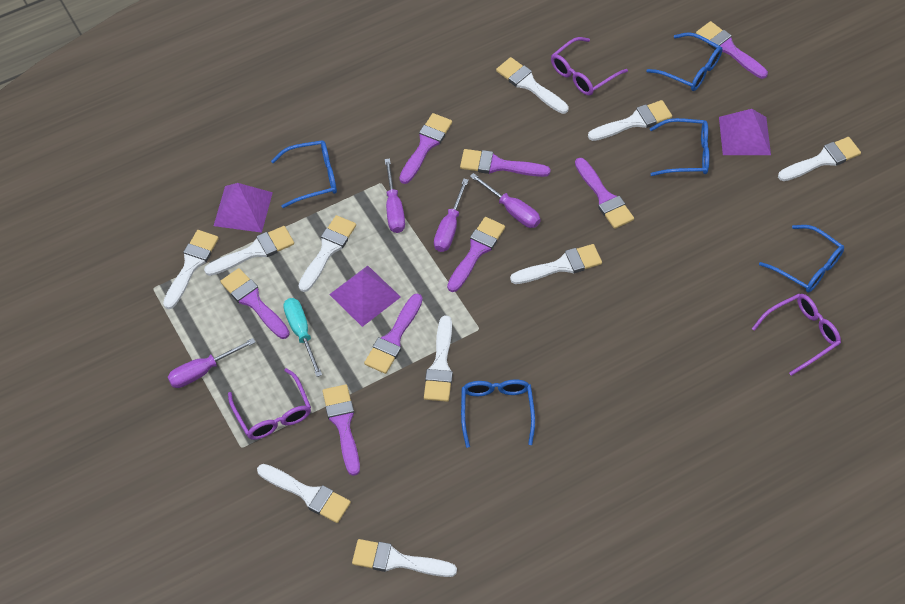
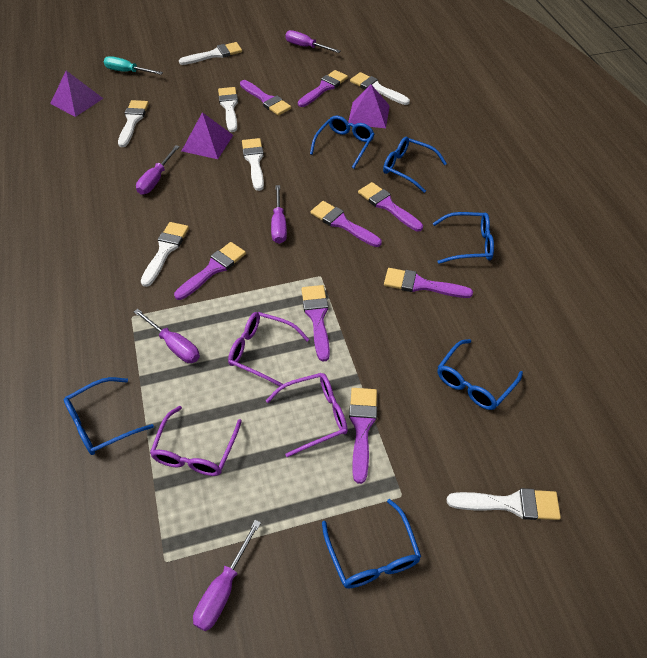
blue glasses: 5 -> 6
purple screwdriver: 4 -> 5
white brush: 10 -> 7

